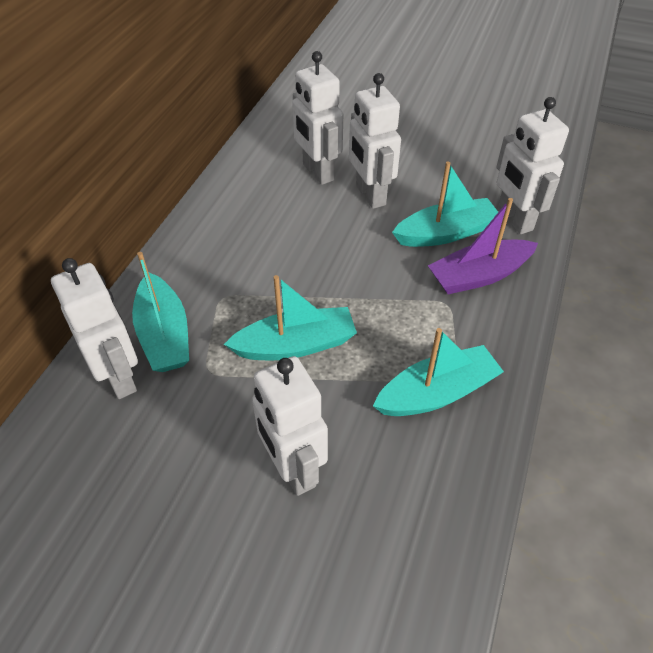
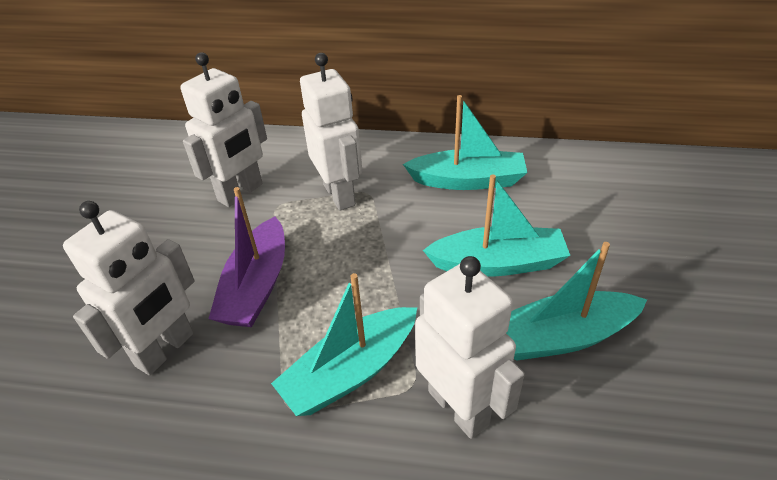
white robot: 5 -> 4

